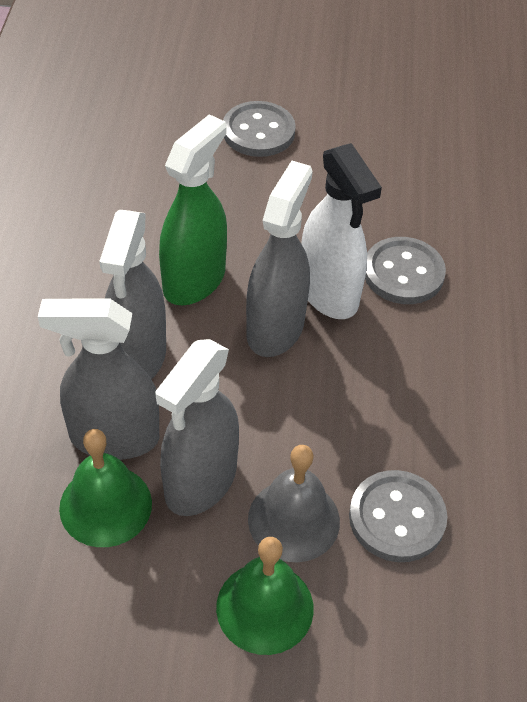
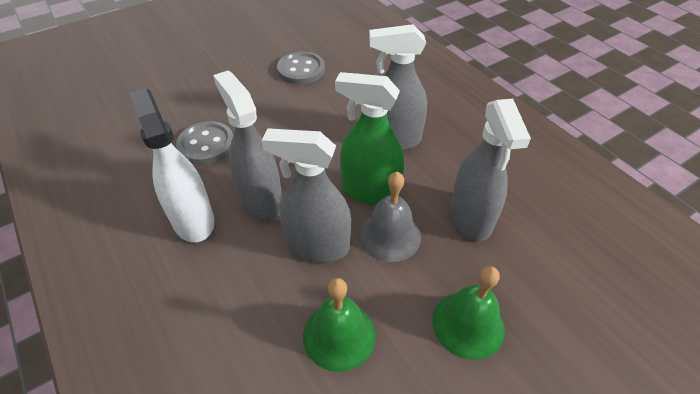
grey button: 3 -> 2

